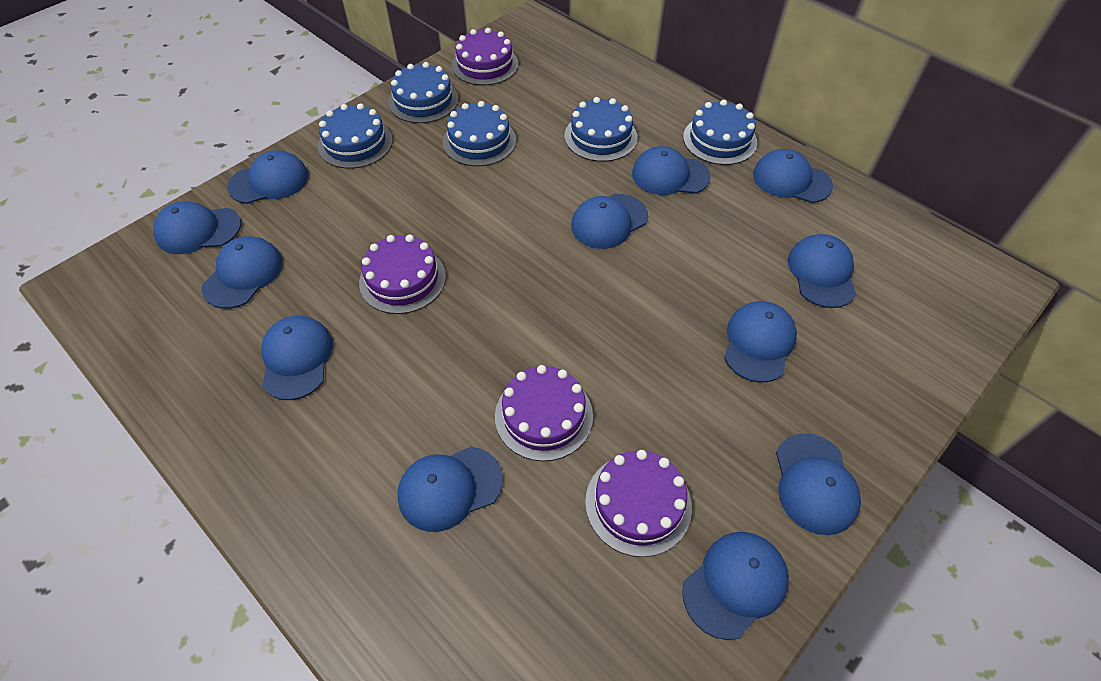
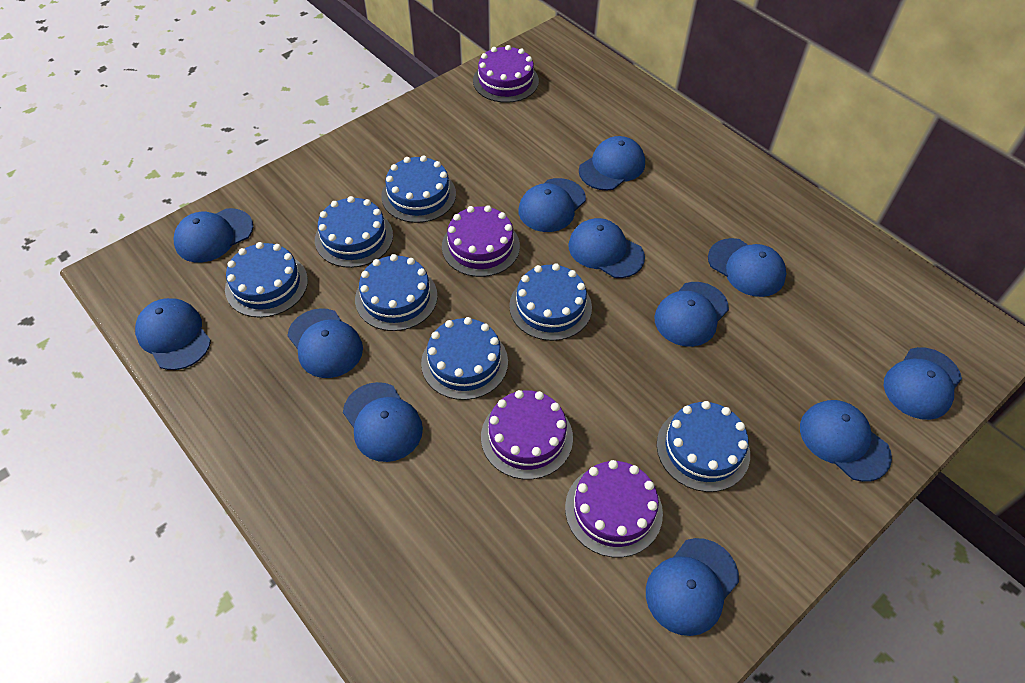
blue cake: 5 -> 7

